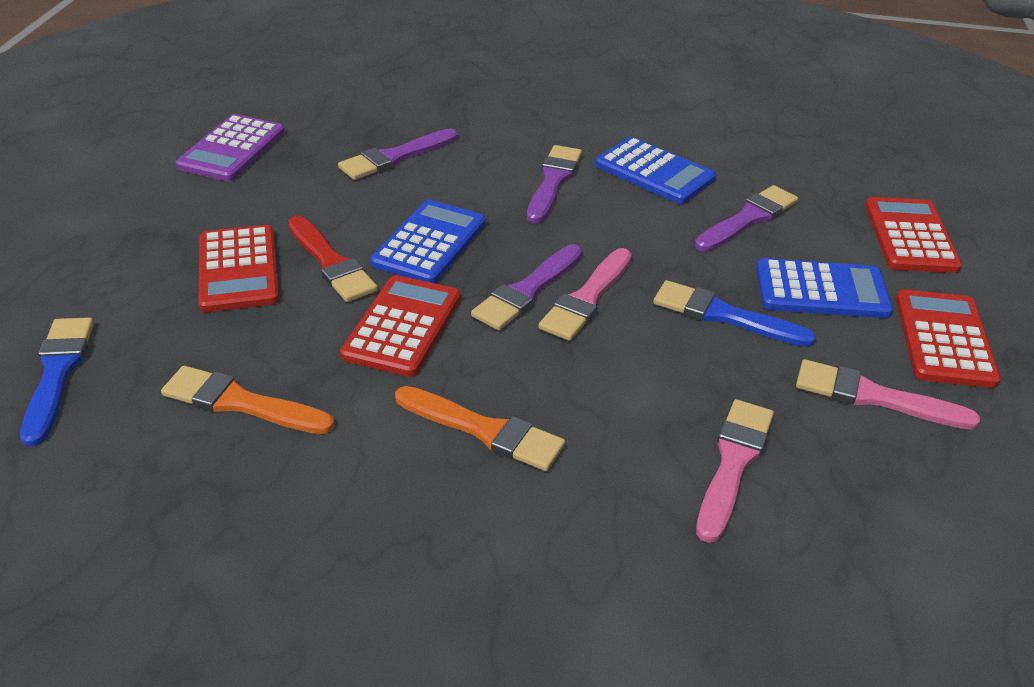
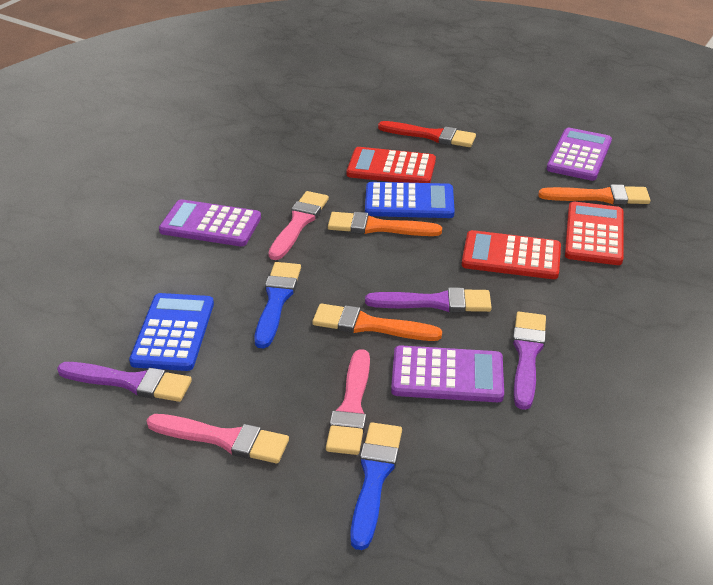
blue calculator: 3 -> 2
orange brush: 2 -> 3
purple brush: 4 -> 3
purple calculator: 1 -> 3
red calculator: 4 -> 3

